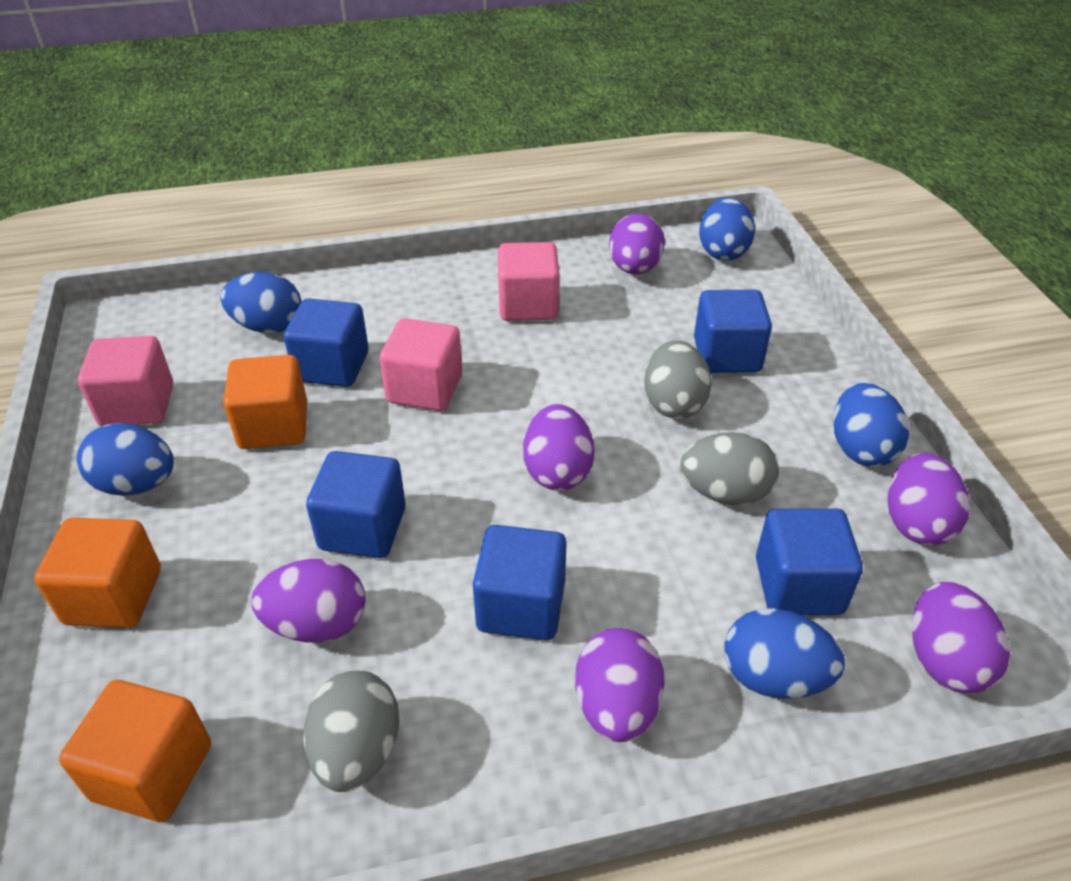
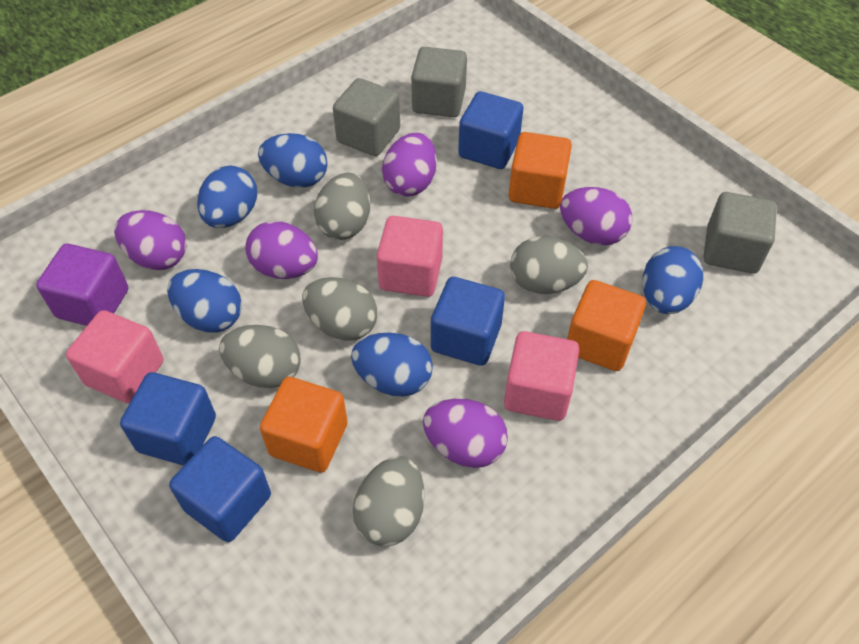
blue cube: 5 -> 4
grey cube: 0 -> 3
grey egg: 3 -> 5
purple cube: 0 -> 1
purple egg: 6 -> 5

